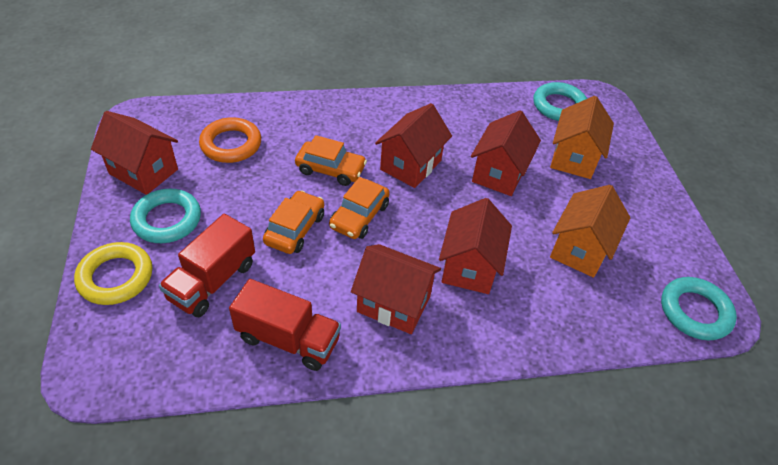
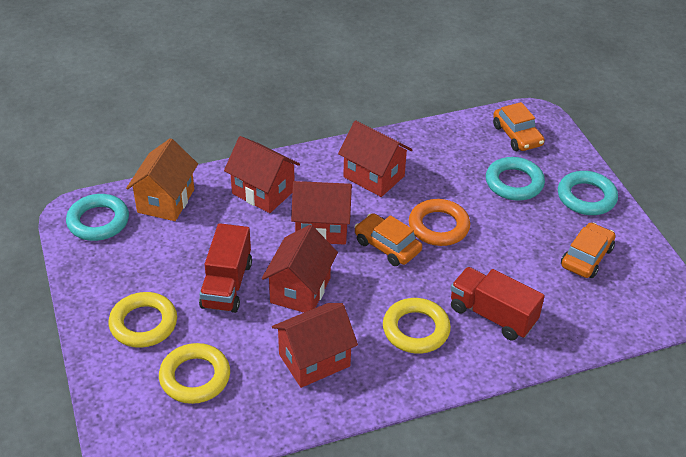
orange house: 2 -> 1
yellow ring: 1 -> 3

